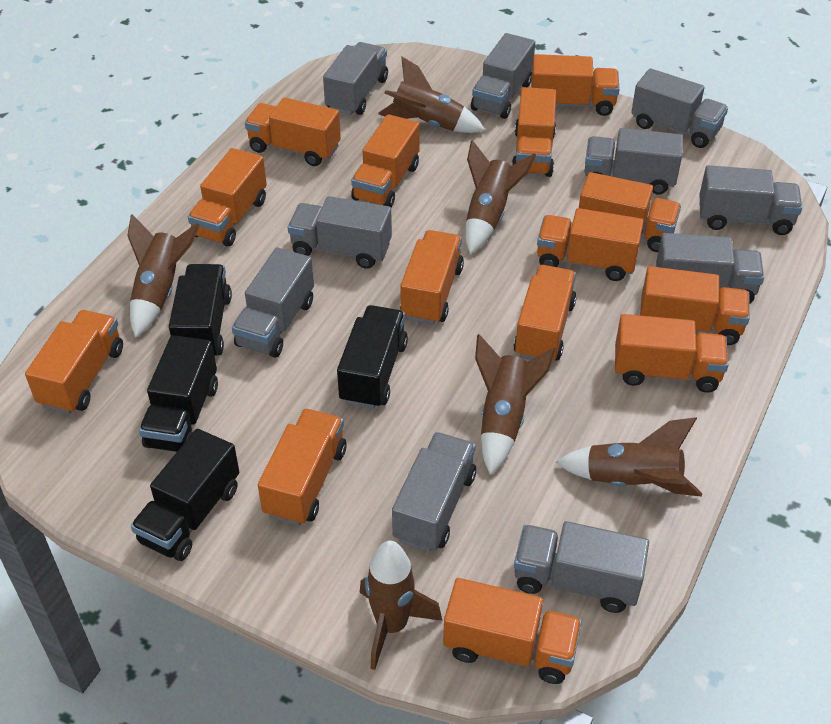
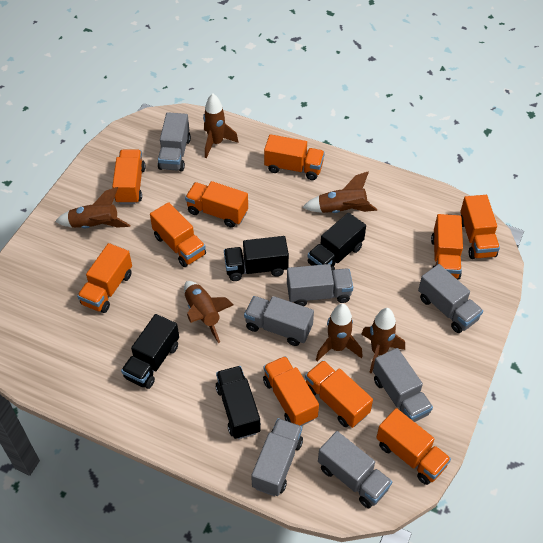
grey truck: 10 -> 7
orange truck: 14 -> 10

